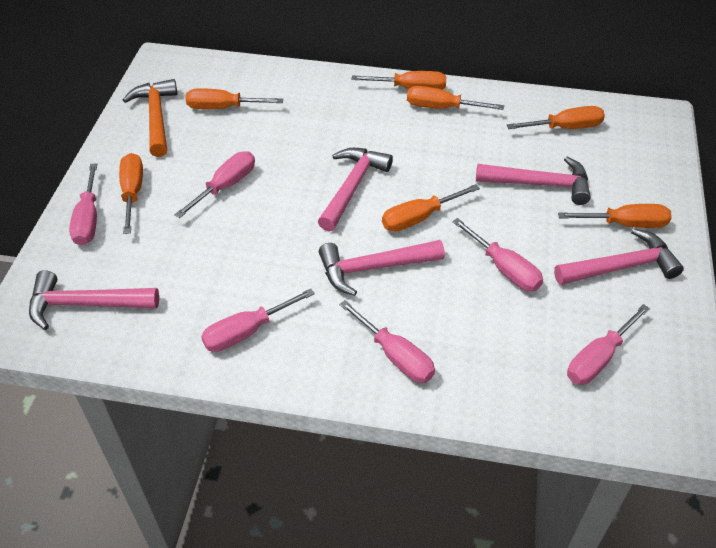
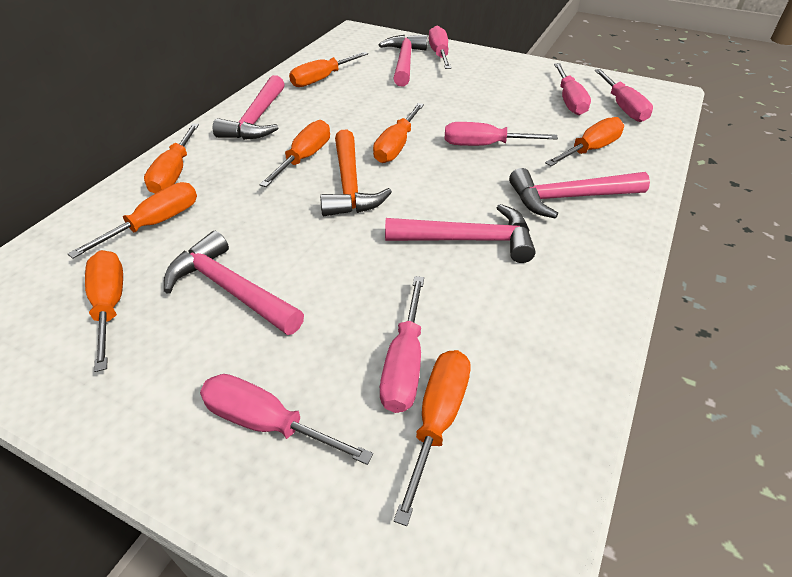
orange screwdriver: 7 -> 8

